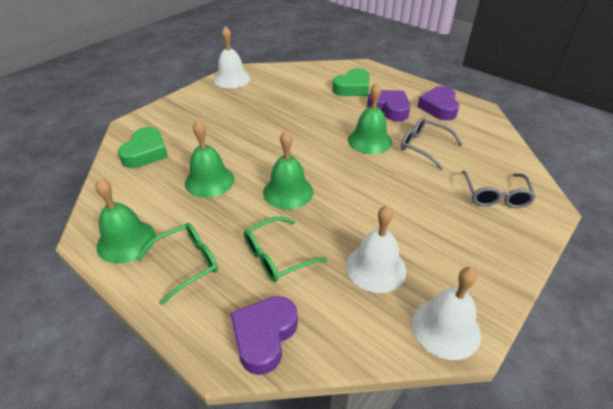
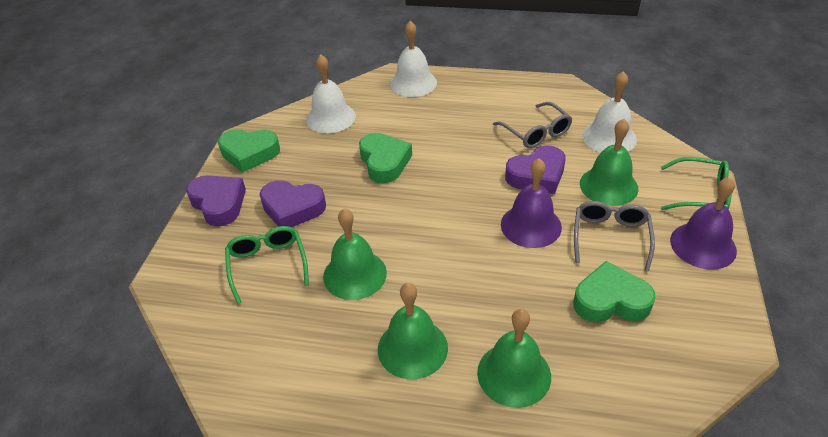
green heart: 2 -> 3
purple bell: 0 -> 2

